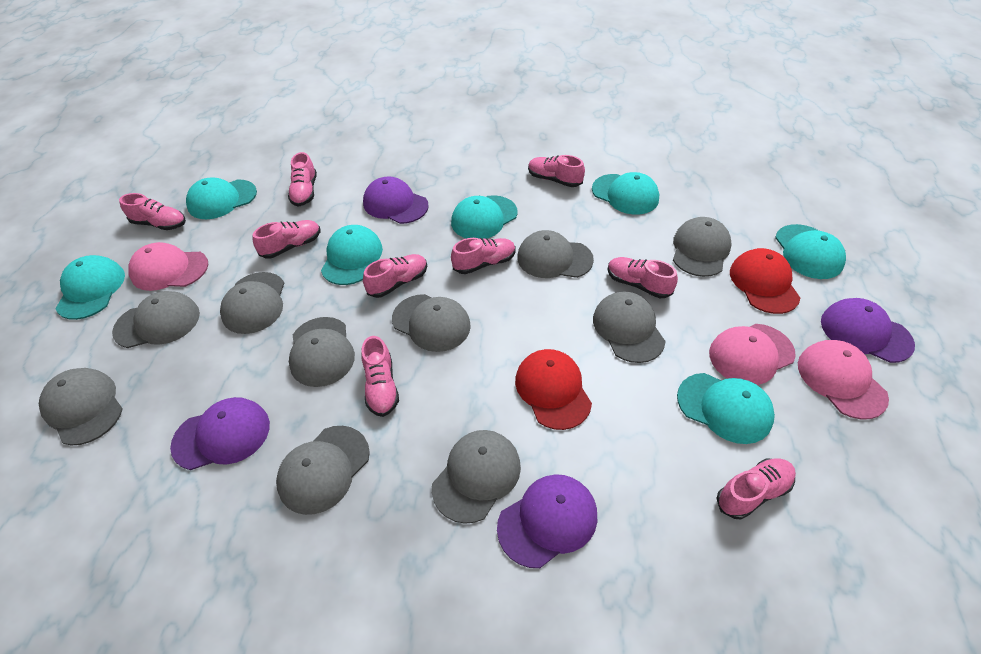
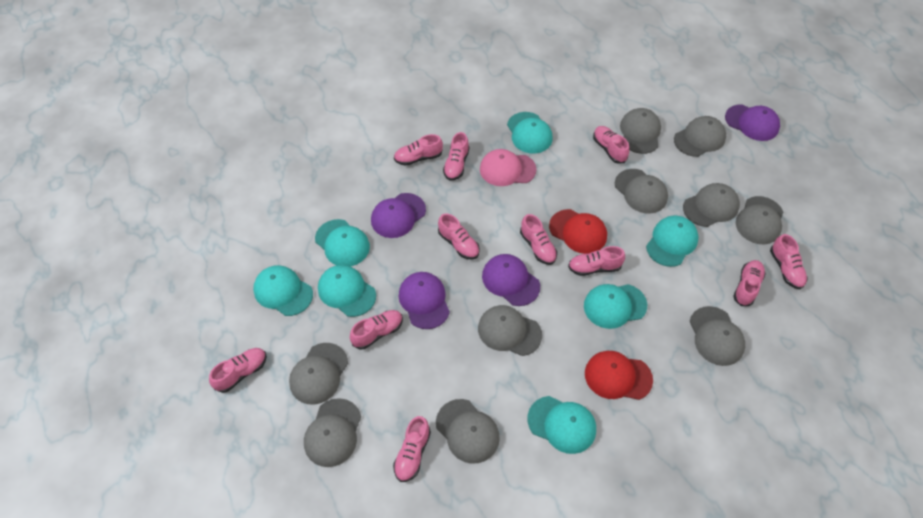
pink cap: 3 -> 1
pink shoe: 9 -> 11

